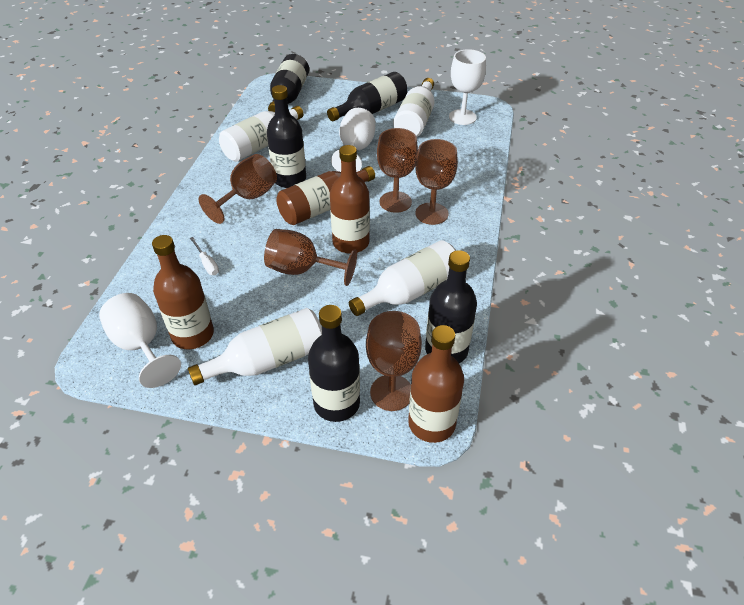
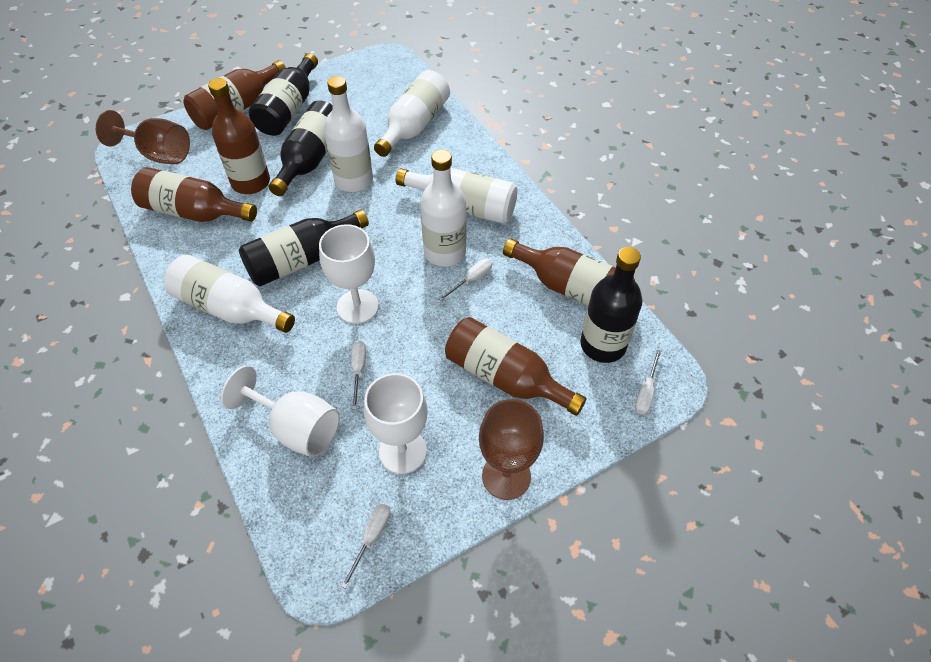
black bottle: 5 -> 4
brown bottle: 4 -> 5
brown goblet: 5 -> 2
white bottle: 4 -> 5
white screwdriver: 1 -> 4

